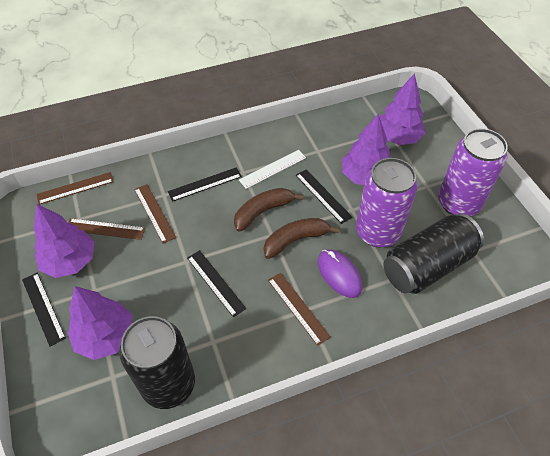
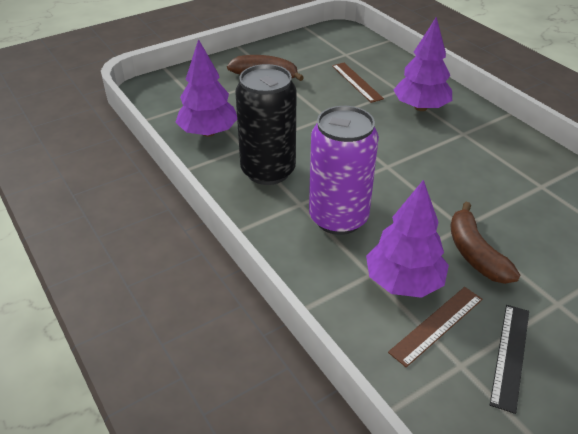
black can: 2 -> 1
black ruler: 4 -> 1
brown ruler: 4 -> 2
purple can: 2 -> 1
purple mouse: 1 -> 0
purple tree: 4 -> 3
white ruler: 1 -> 0

